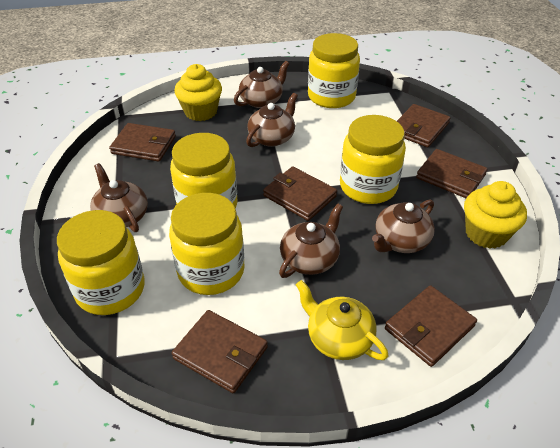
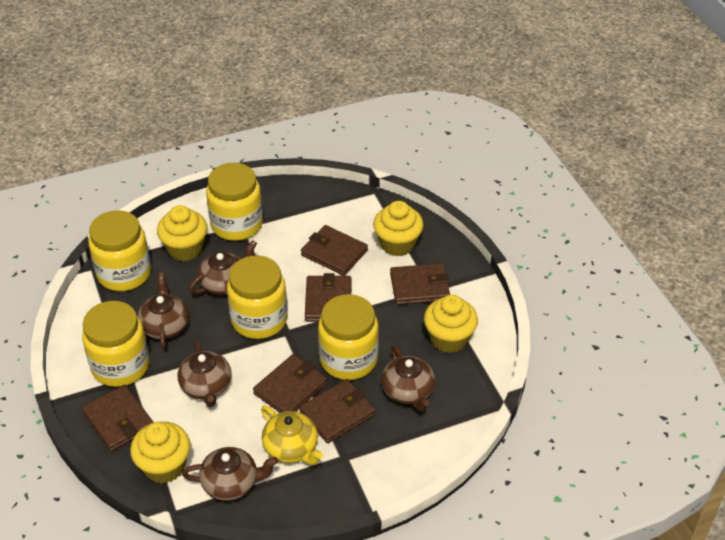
yellow cupcake: 2 -> 4

